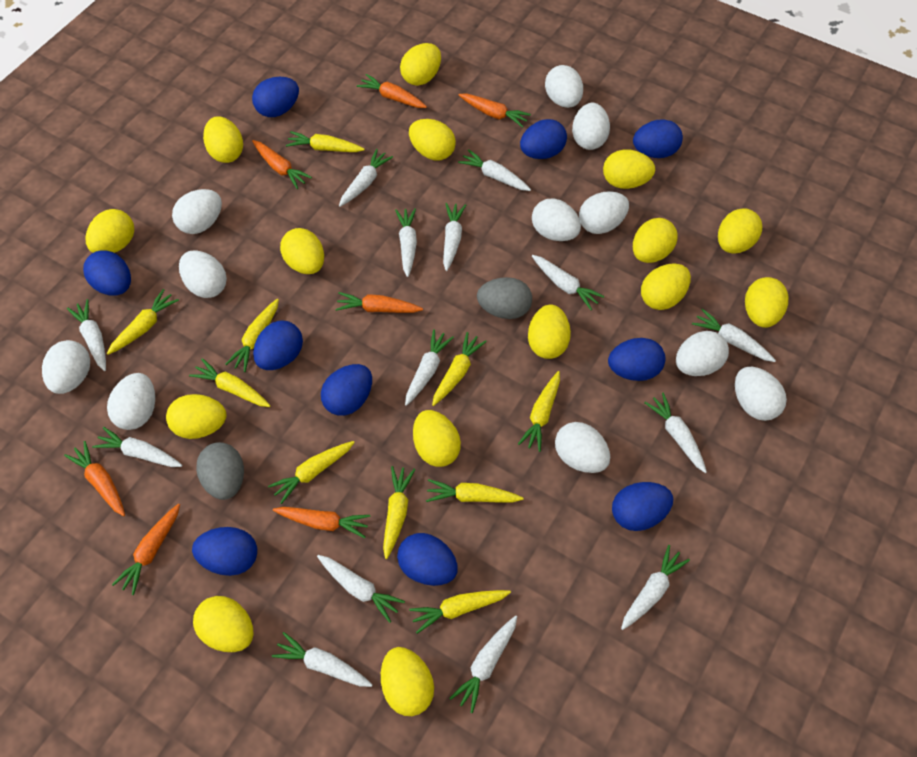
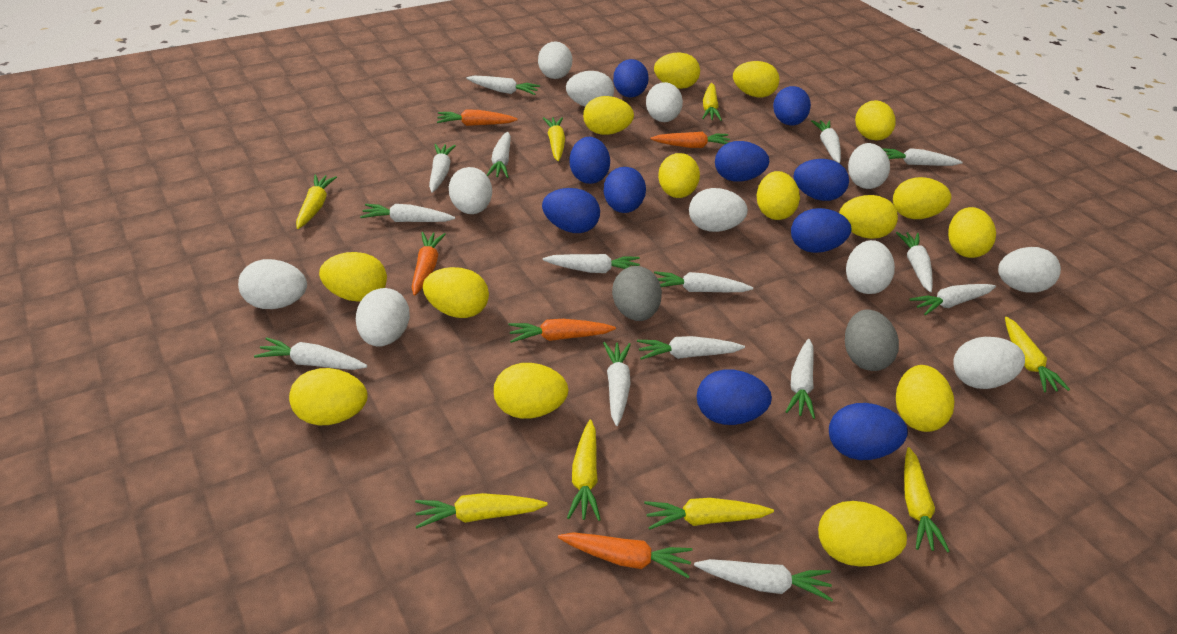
orange carrot: 7 -> 5
white carrot: 14 -> 15
yellow carrot: 10 -> 8

